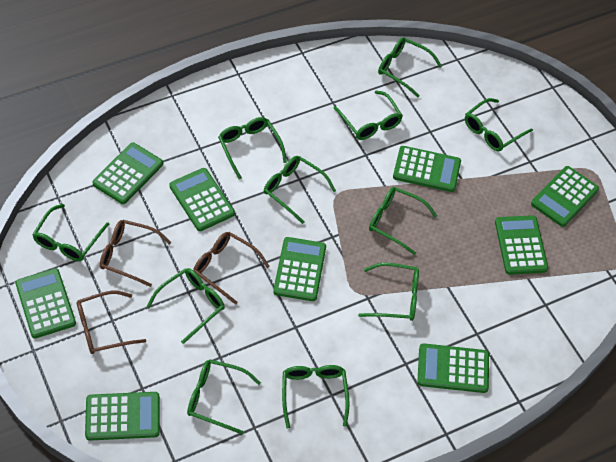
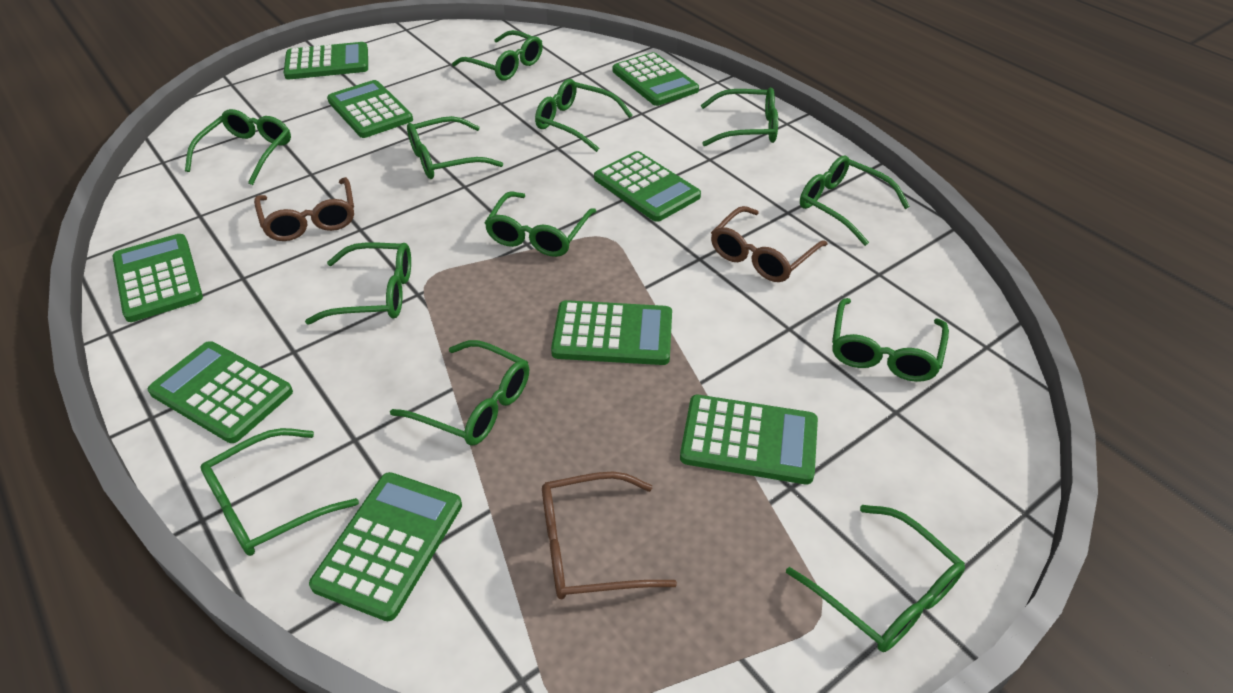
green glasses: 11 -> 12

